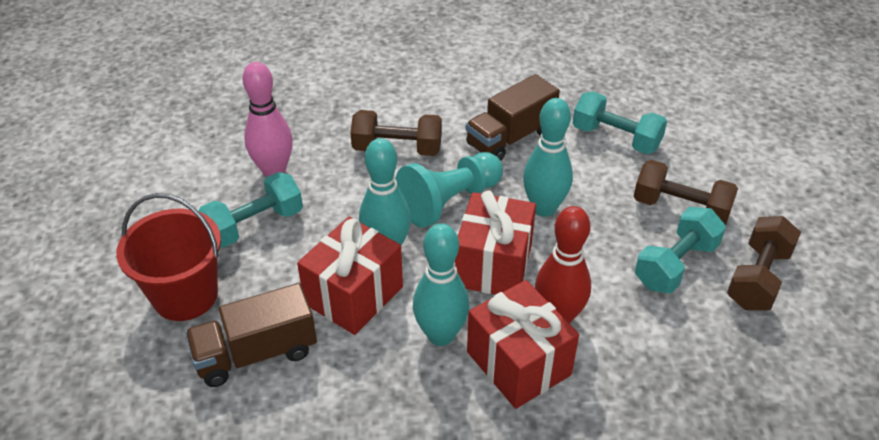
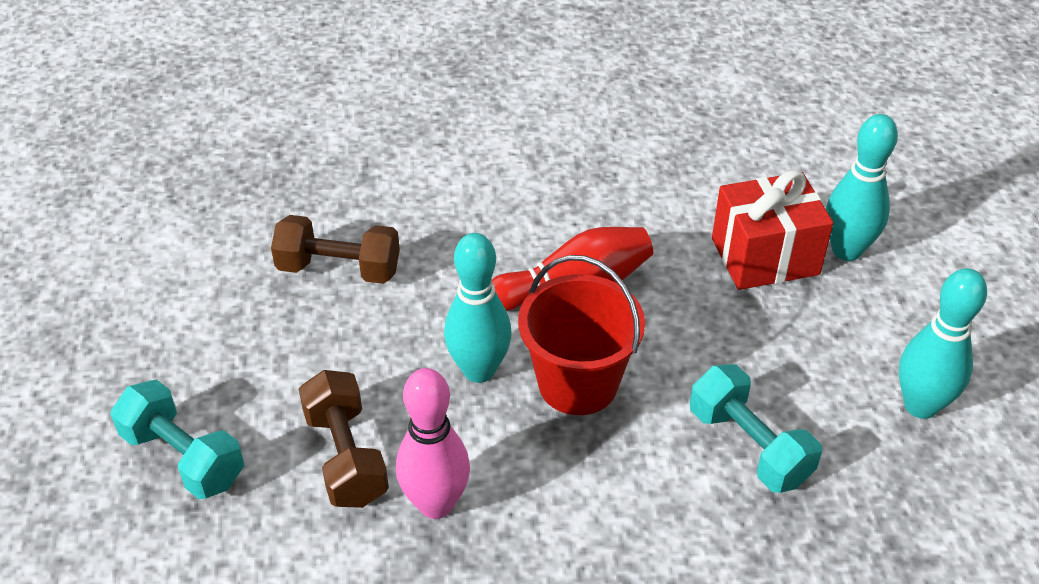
brown dumbbell: 3 -> 2
brown truck: 2 -> 0
red gift: 3 -> 1
turquoise dumbbell: 3 -> 2
turquoise pawn: 1 -> 0

